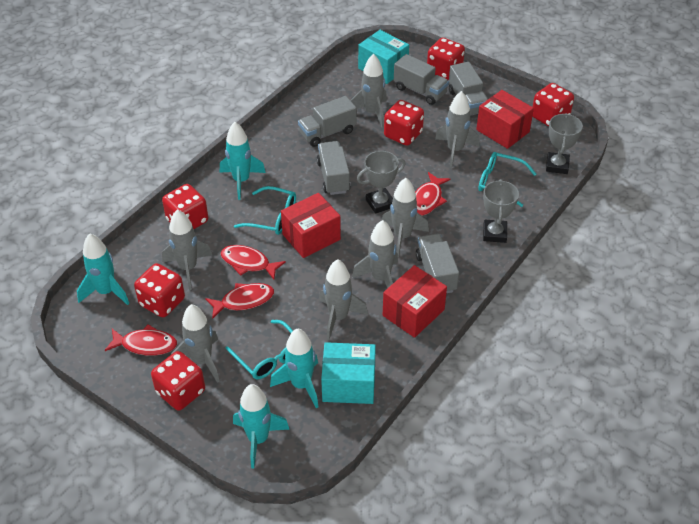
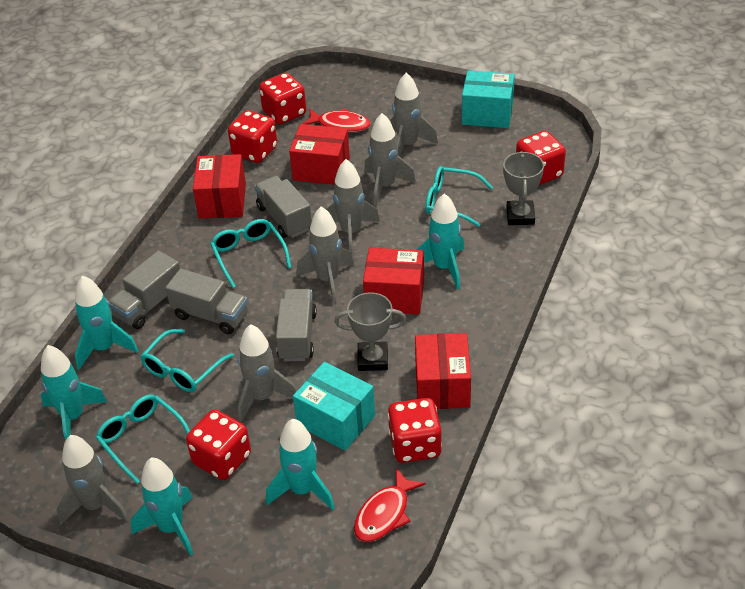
grey rocket: 7 -> 6
grey trophy: 3 -> 2
grey truck: 5 -> 4
red box: 3 -> 4
red dice: 6 -> 5
red fish: 4 -> 2
turquoise glasses: 3 -> 4
turquoise rocket: 4 -> 5

